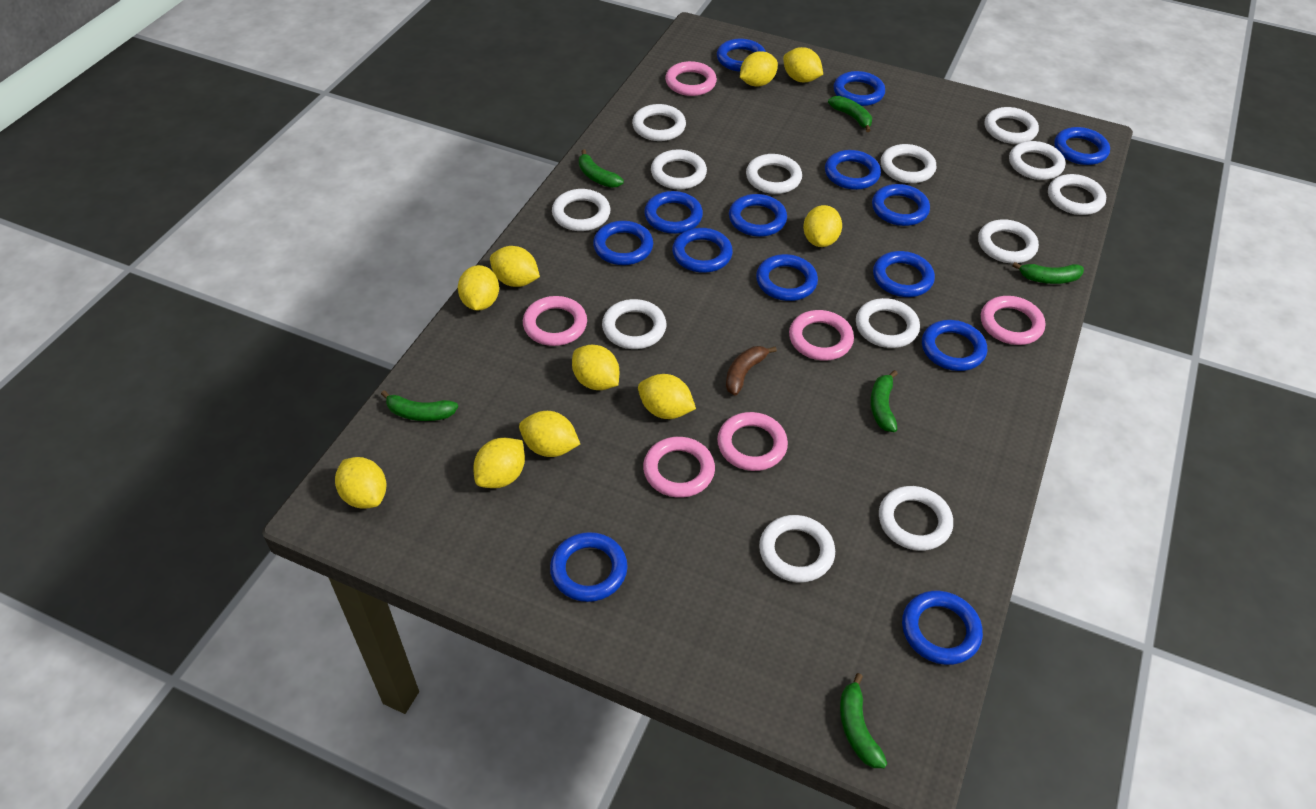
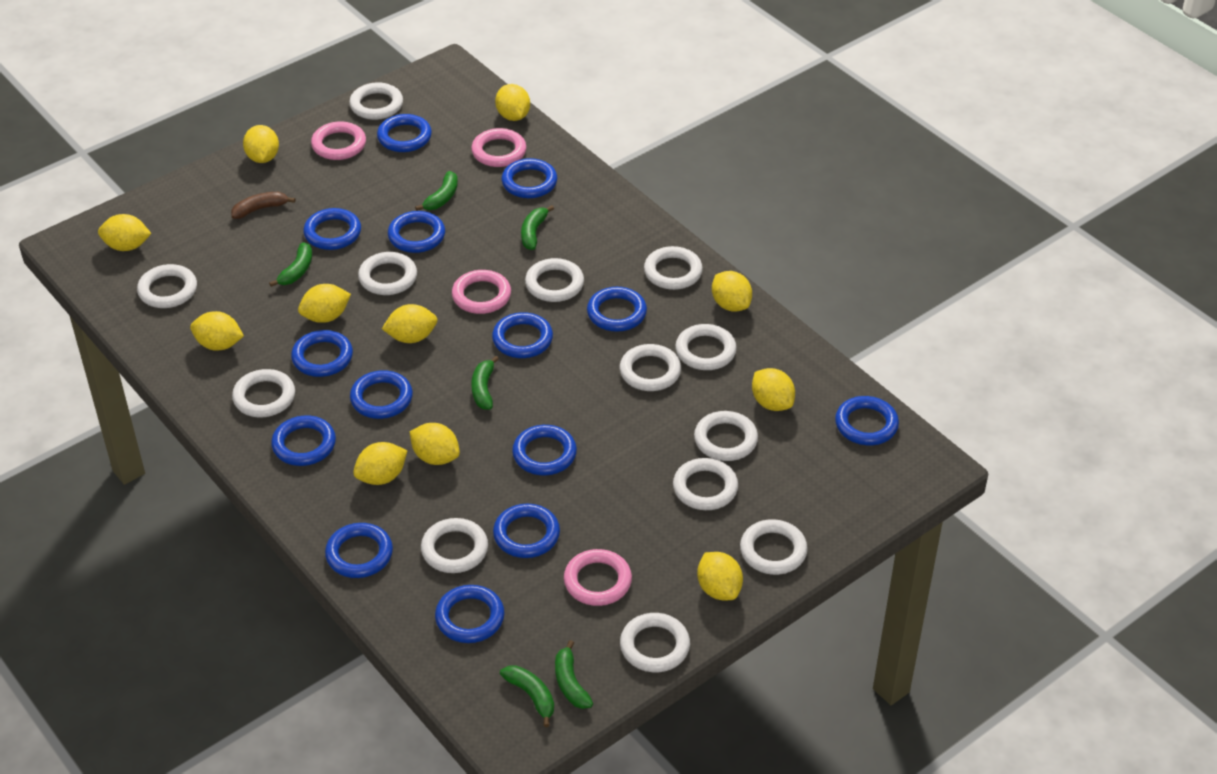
pink ring: 6 -> 4
yellow lemon: 10 -> 11

